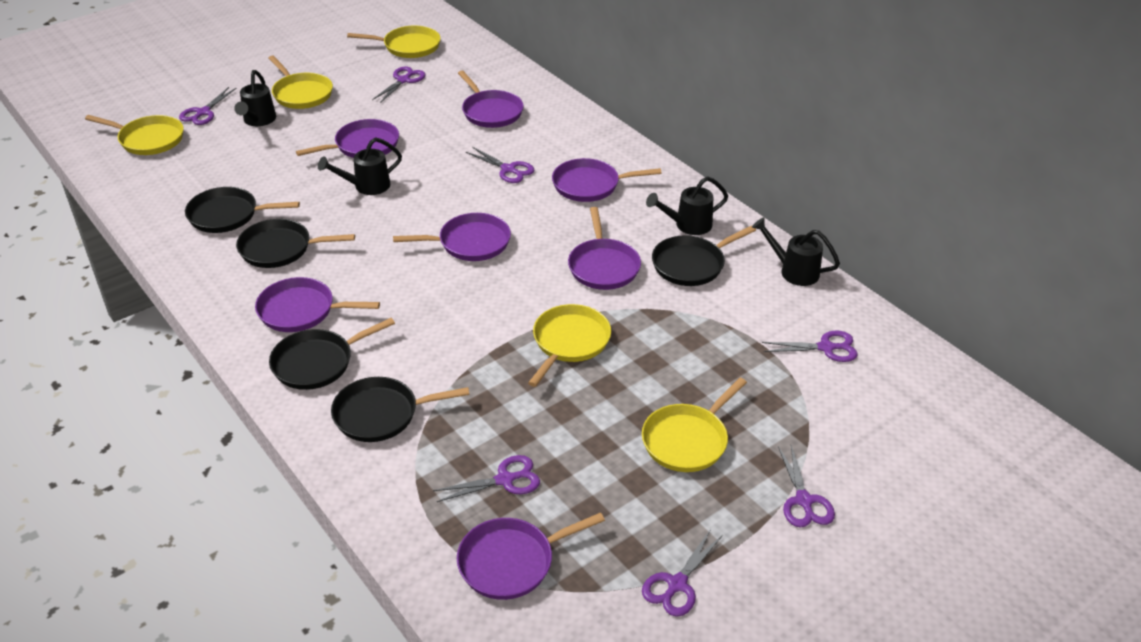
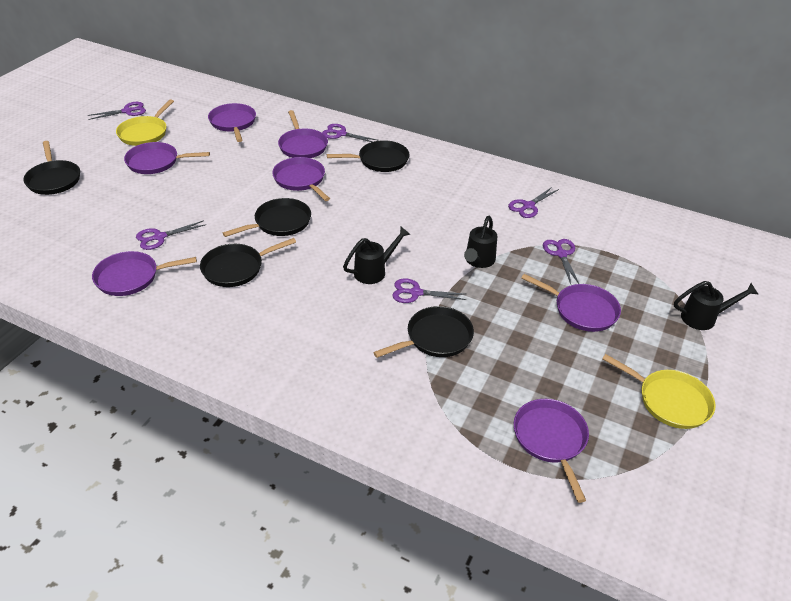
black watering can: 4 -> 3
purple scissors: 7 -> 6
yellow pan: 5 -> 2

